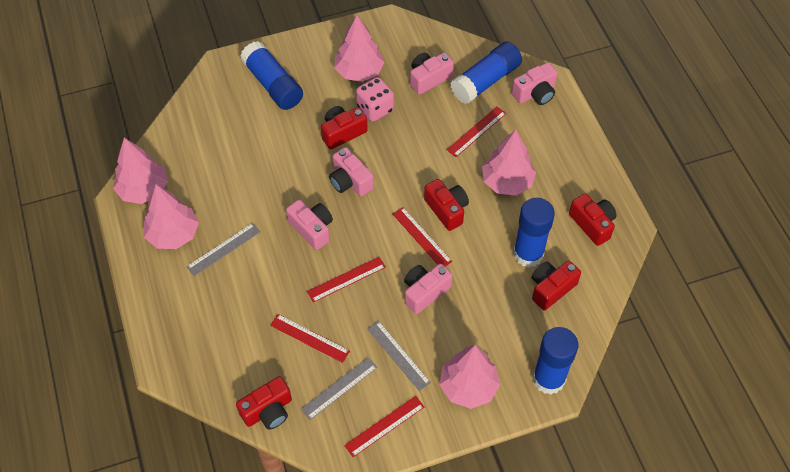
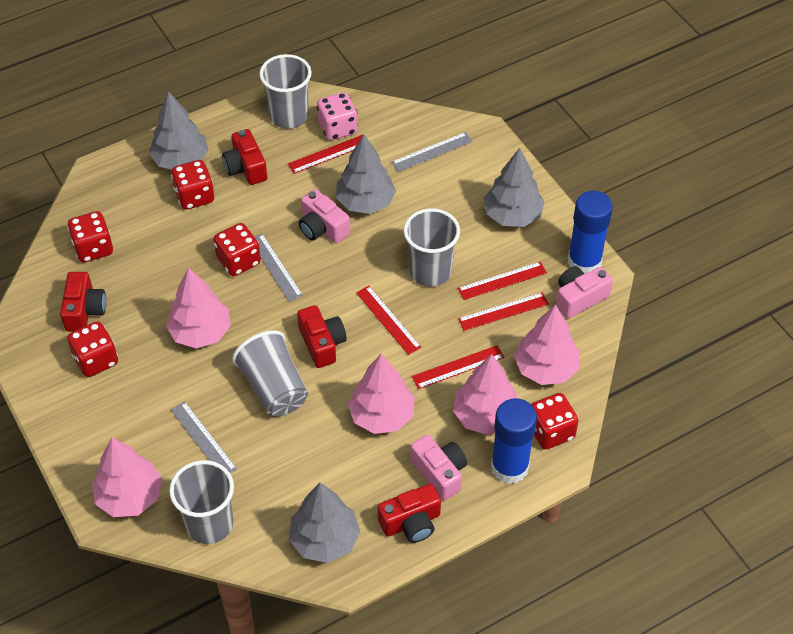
blue glue stick: 4 -> 2
grey cup: 0 -> 4
grey tree: 0 -> 4
pink camera: 5 -> 3
red camera: 5 -> 4
red dice: 0 -> 5

